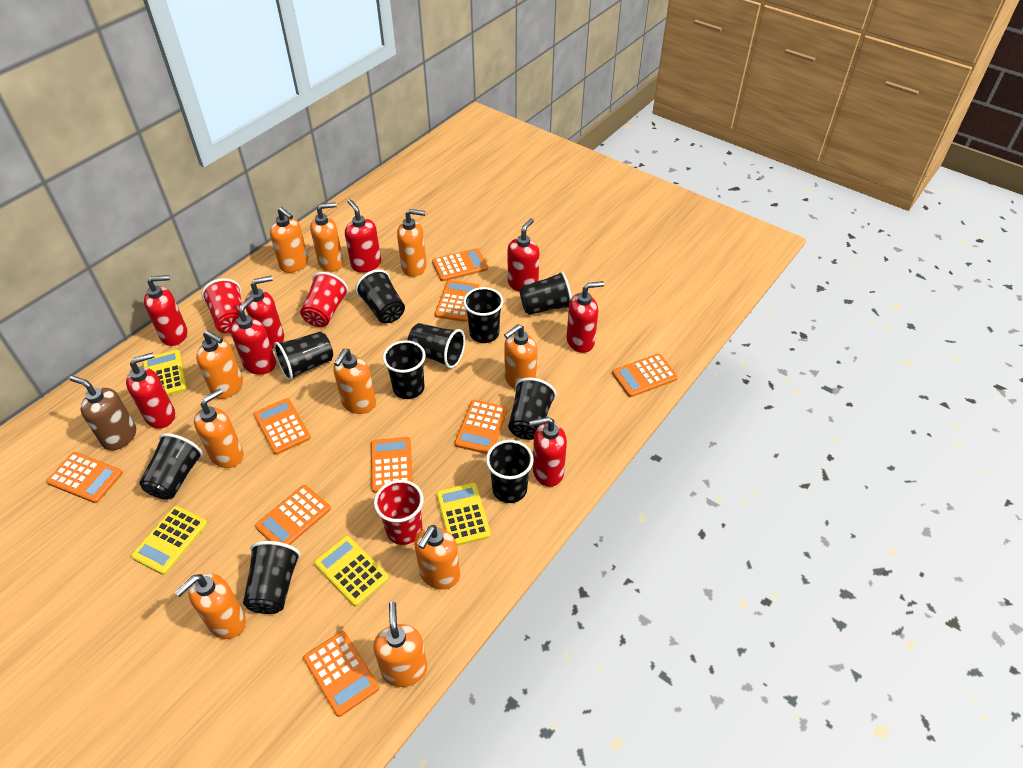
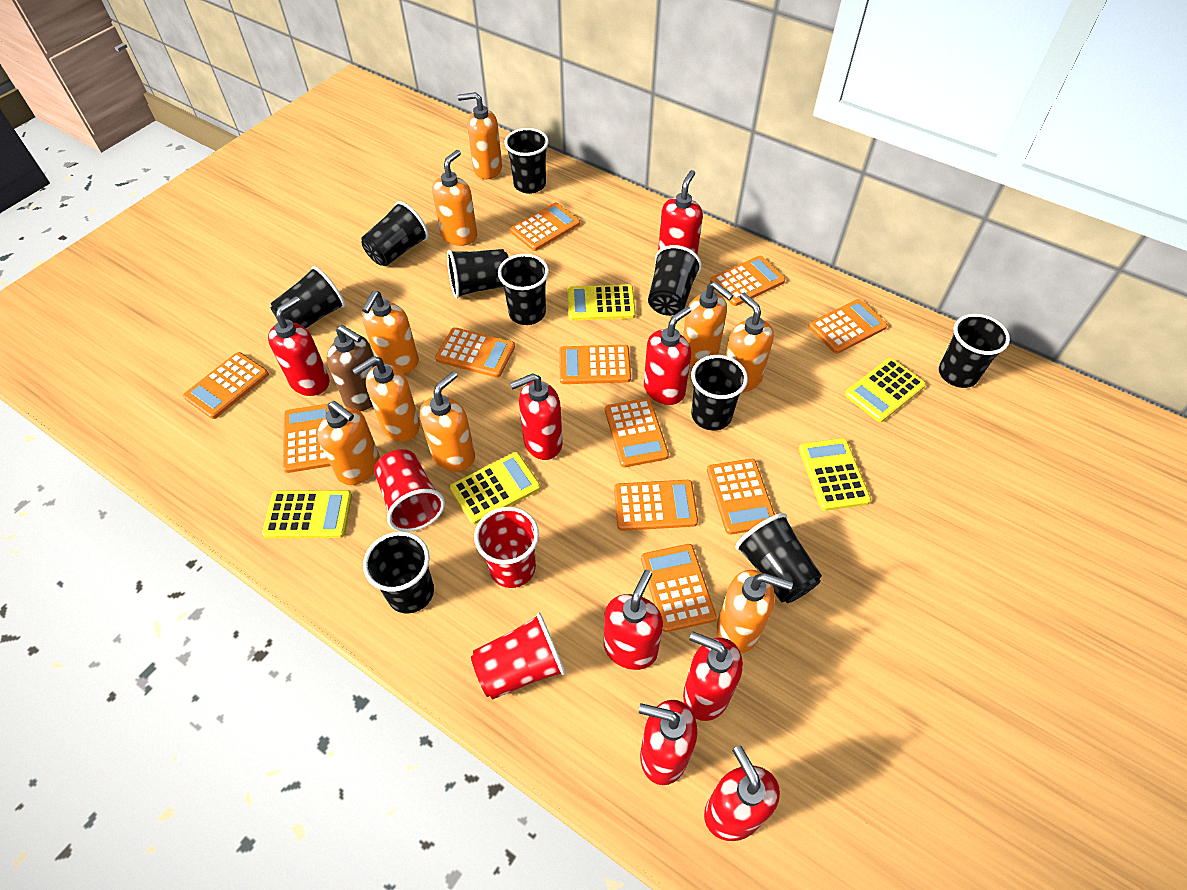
orange calculator: 9 -> 11
orange soap dispenser: 10 -> 9
yellow calculator: 4 -> 5

